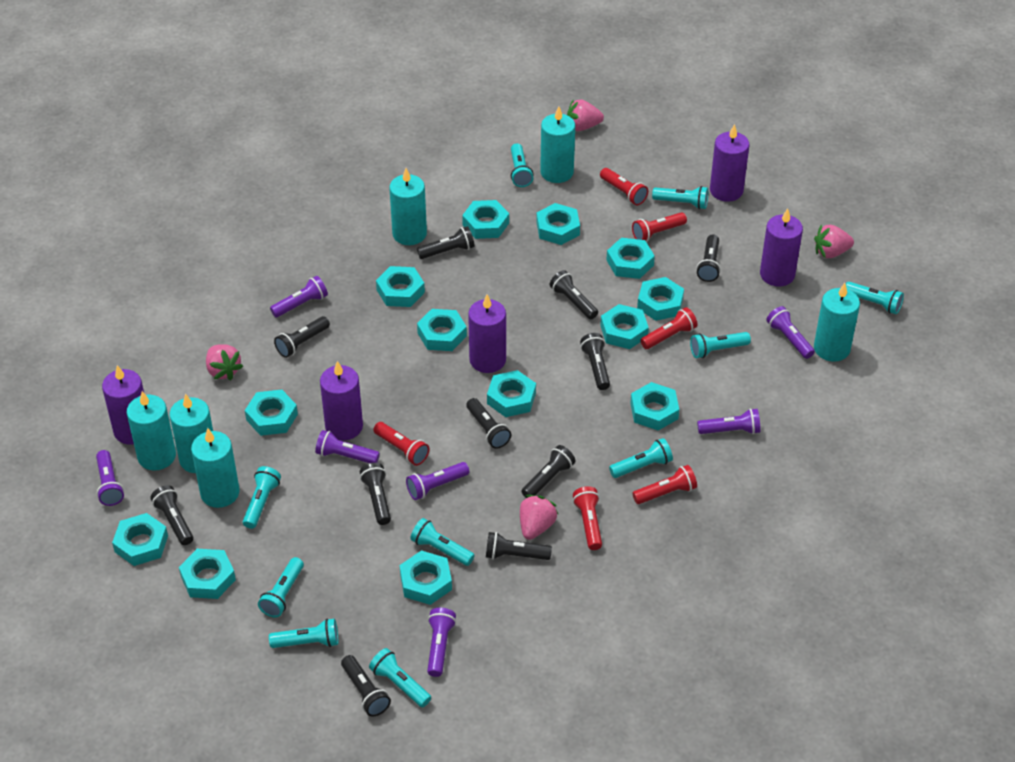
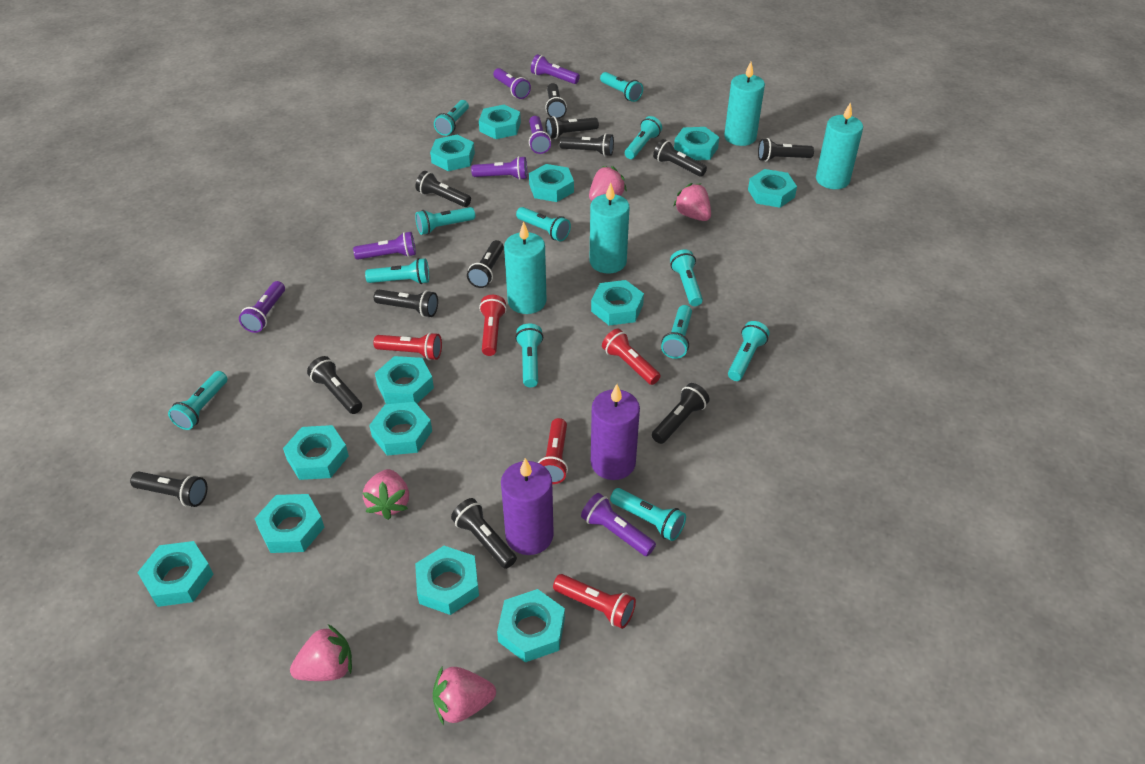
black flashlight: 11 -> 12
pink strawberry: 4 -> 5
purple candle: 5 -> 2
red flashlight: 6 -> 5
turquoise candle: 6 -> 4
turquoise flashlight: 10 -> 12

